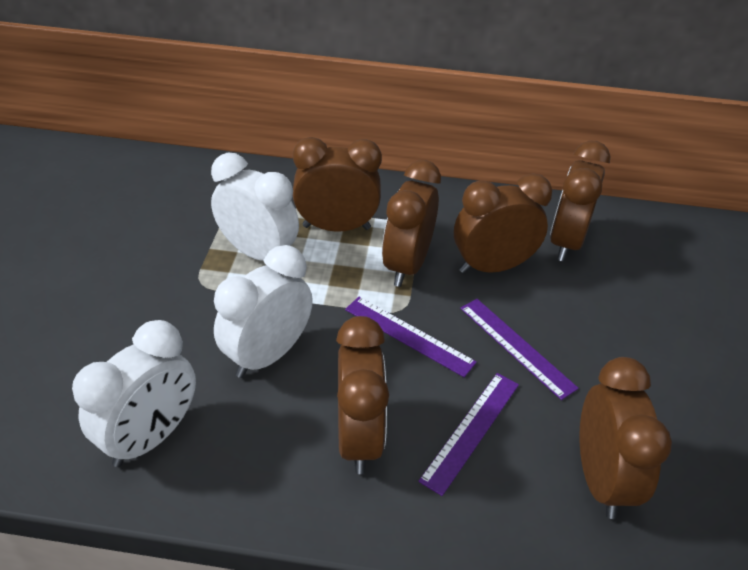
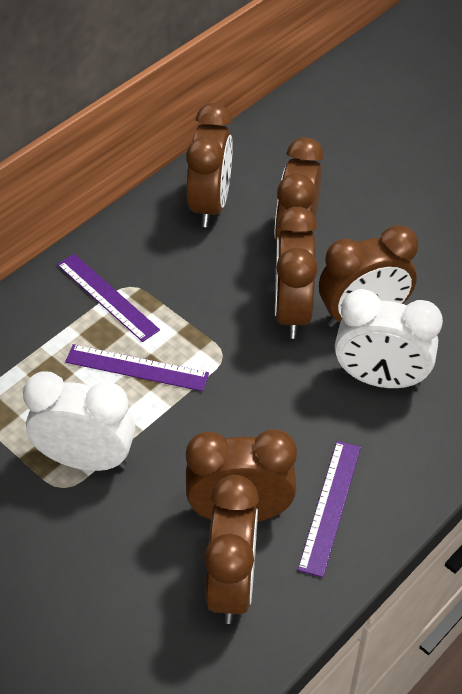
white clock: 3 -> 2

